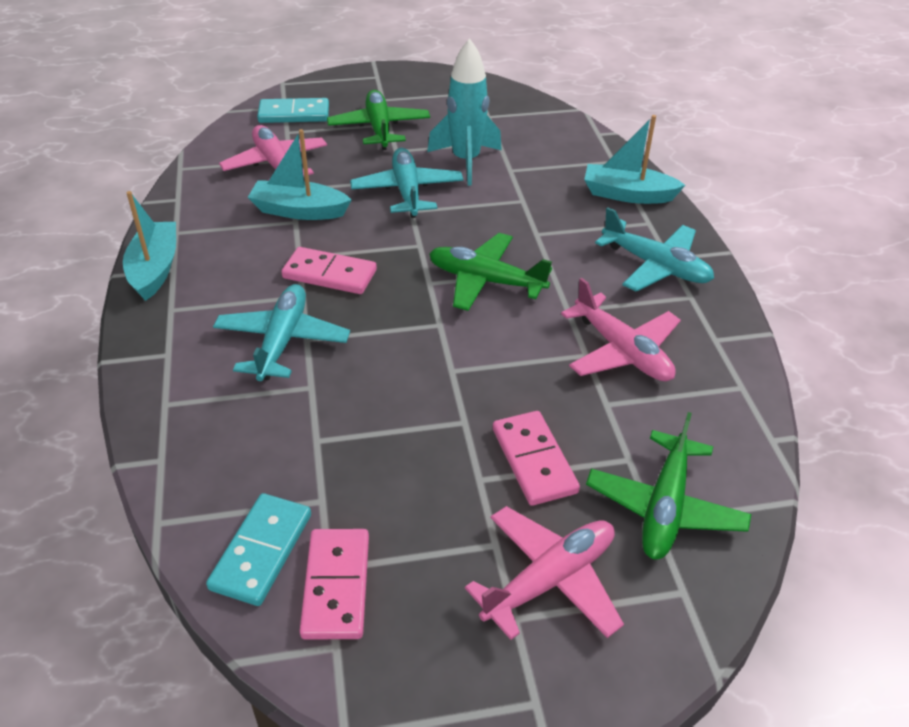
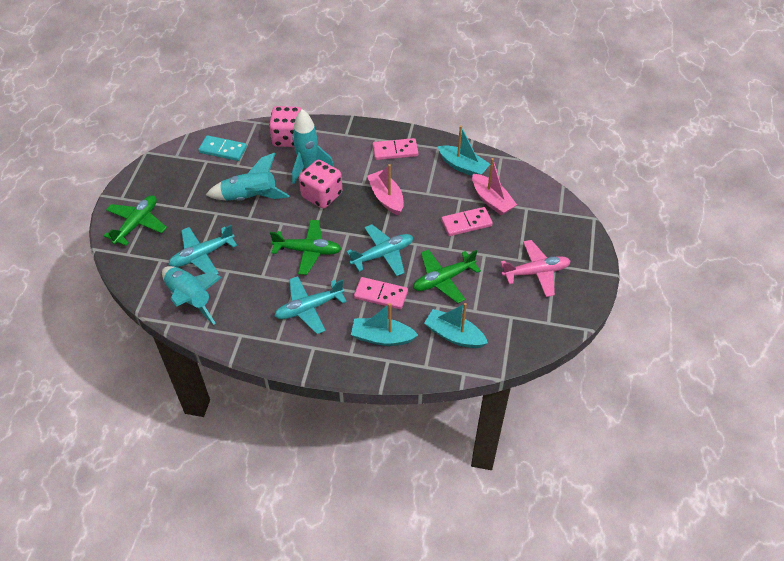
pink boat: 0 -> 2
pink dice: 0 -> 2
pink plane: 3 -> 1
turquoise domino: 2 -> 1
turquoise rocket: 1 -> 3

